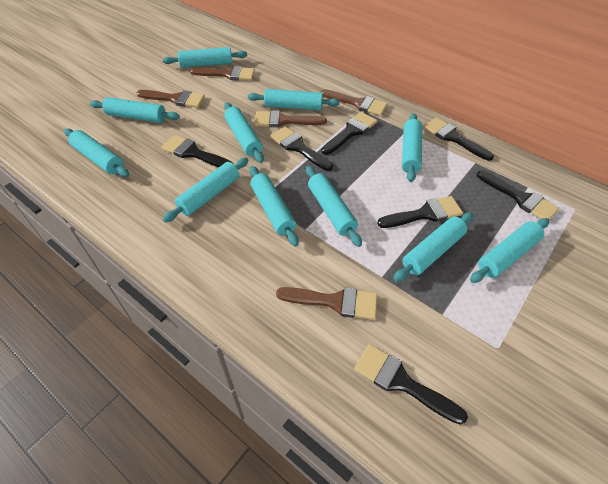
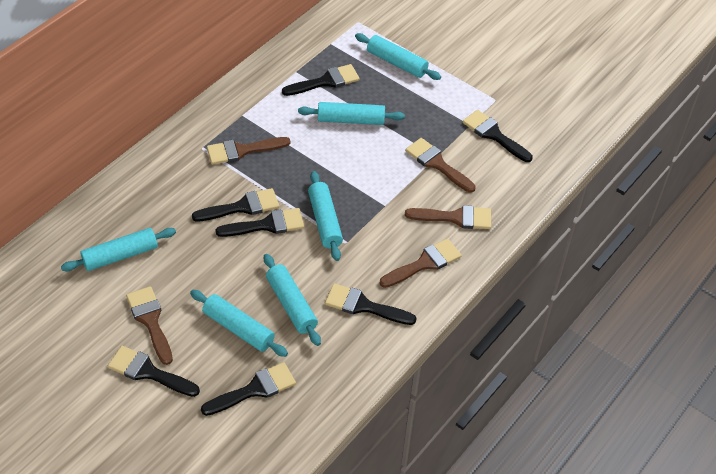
turquoise rolling pin: 11 -> 6

